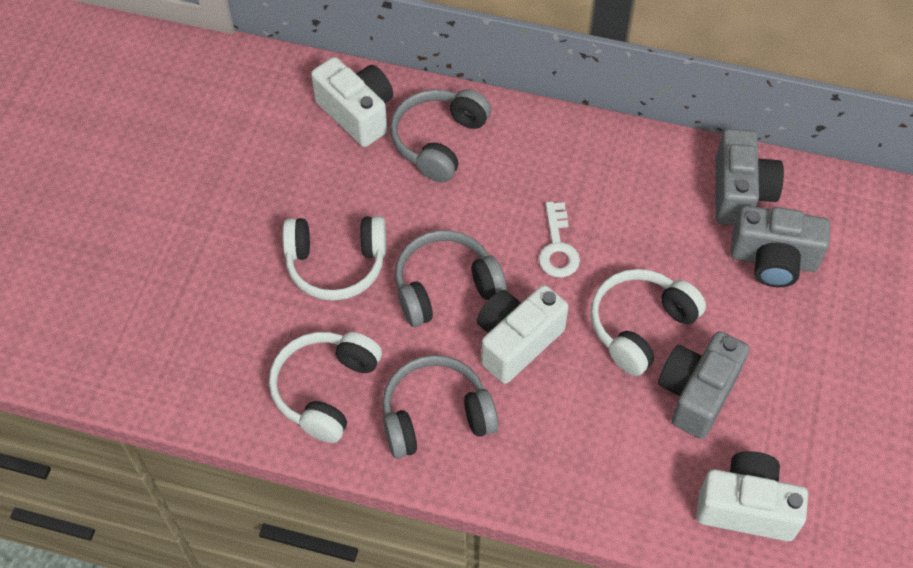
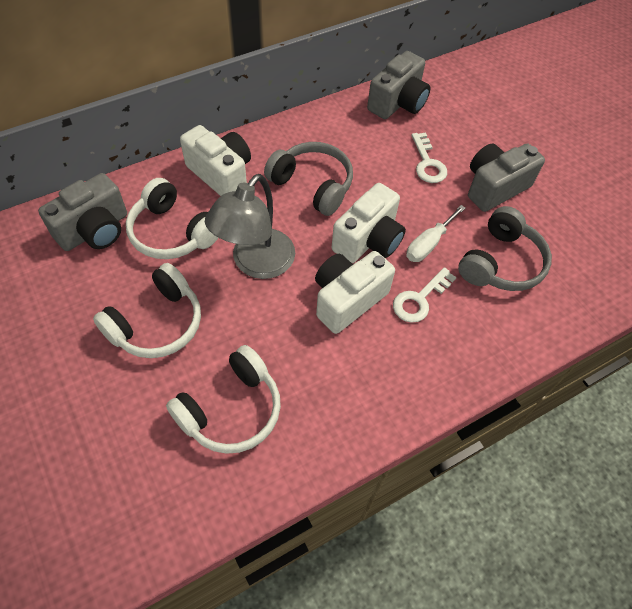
grey headphones: 3 -> 2
grey lamp: 0 -> 1
white key: 1 -> 2
white screwdriver: 0 -> 1

